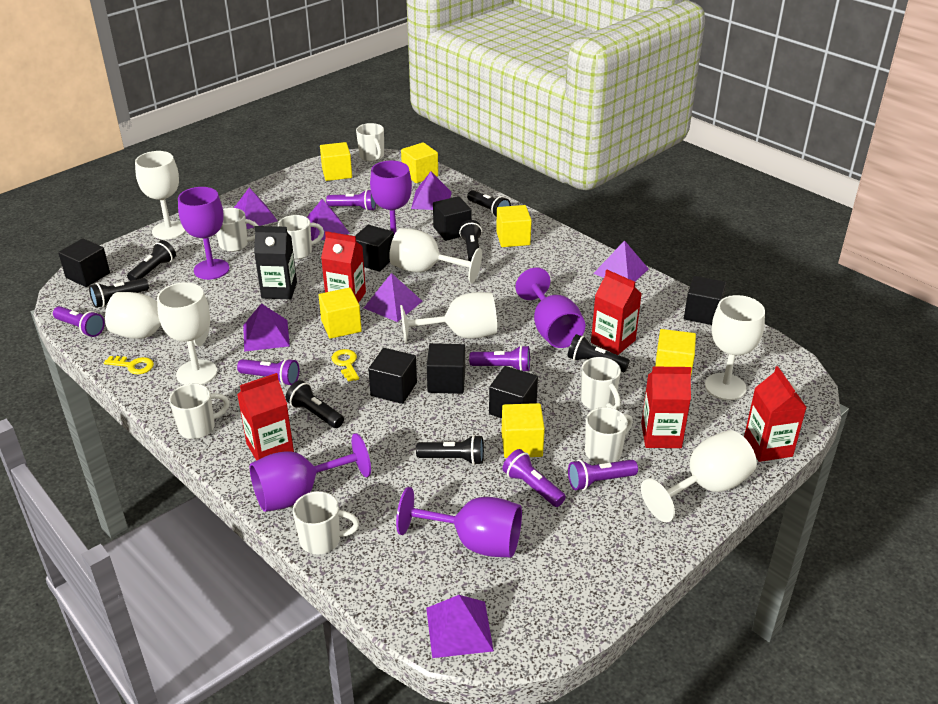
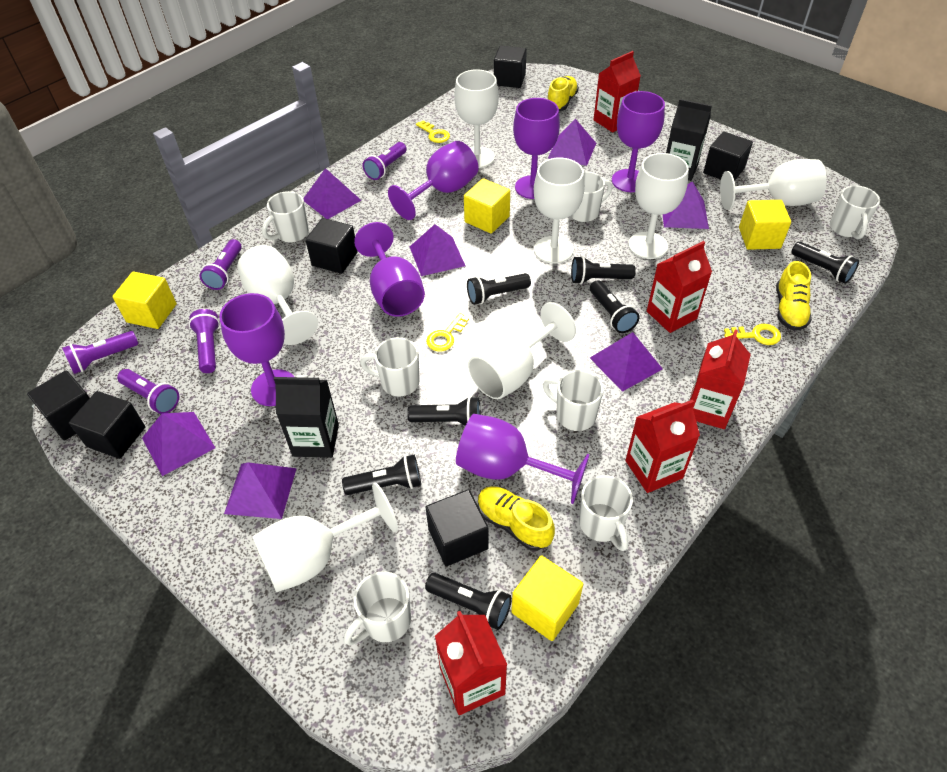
black carton: 1 -> 2
black cube: 7 -> 6
purple flashlight: 6 -> 5
purple goblet: 5 -> 6
yellow cube: 6 -> 4
yellow key: 2 -> 3
yellow shoe: 0 -> 3

